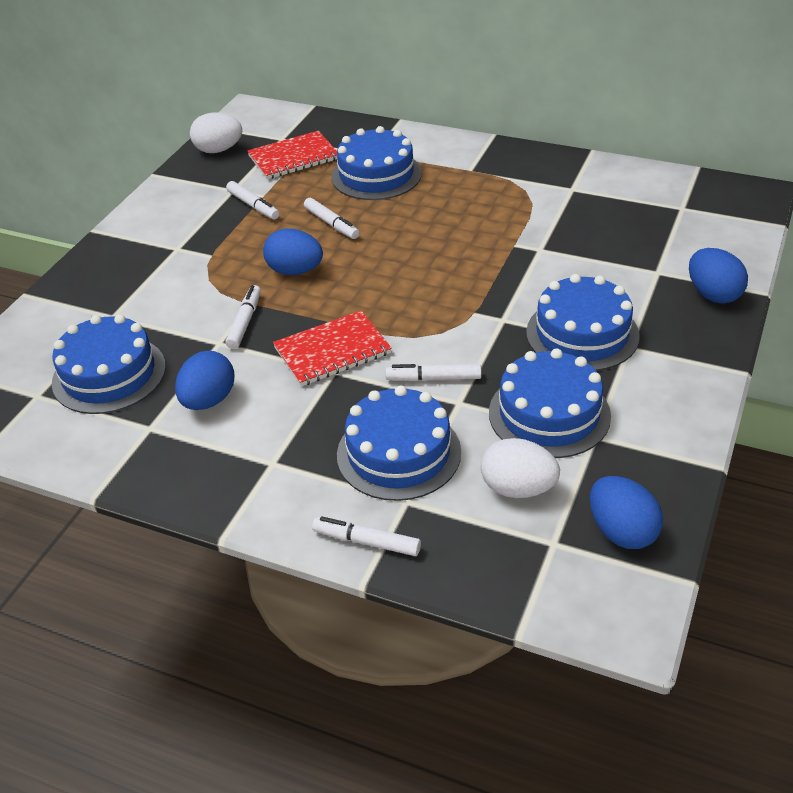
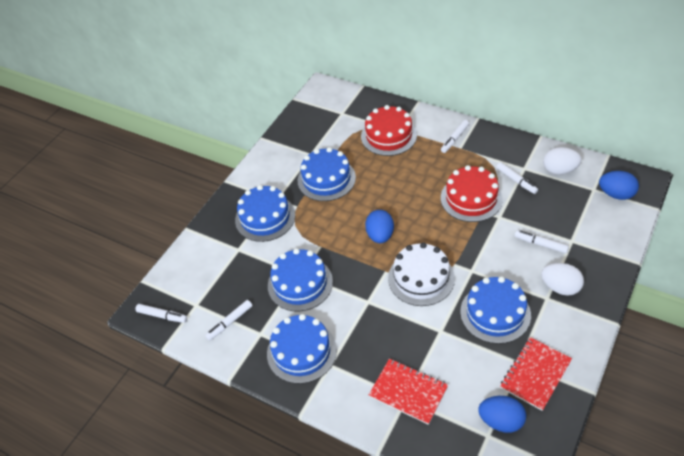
blue egg: 4 -> 3
red cake: 0 -> 2
white cake: 0 -> 1

